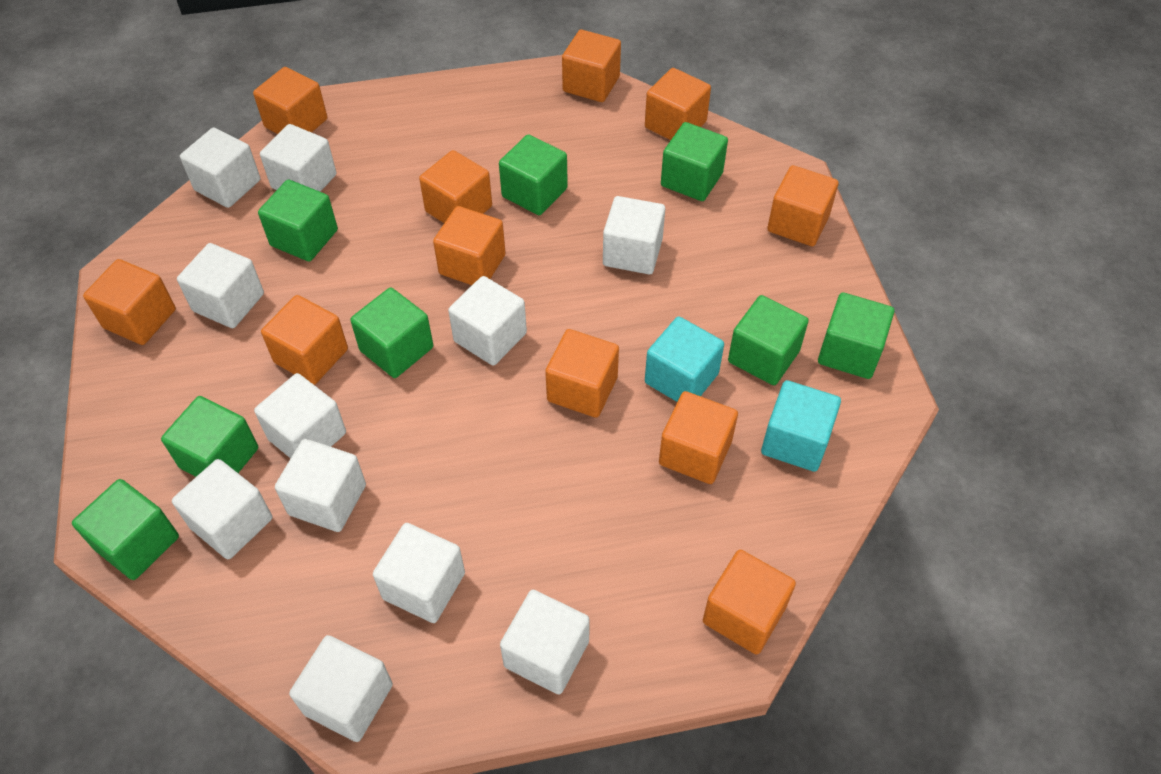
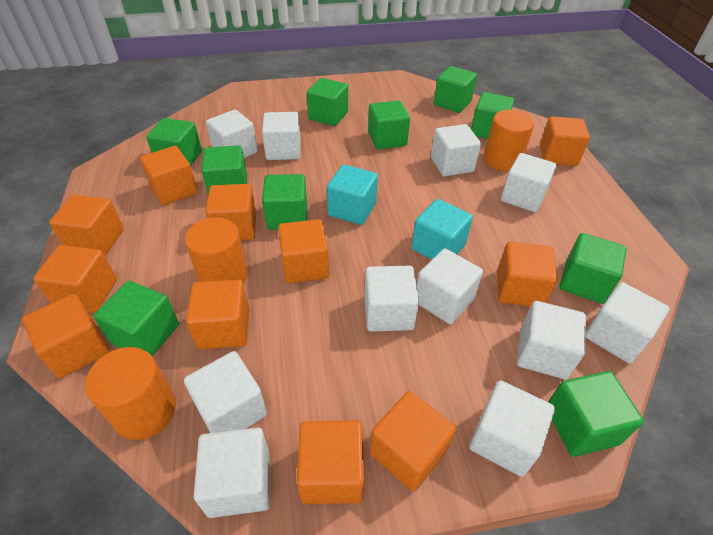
green cube: 8 -> 10
orange cylinder: 0 -> 3

